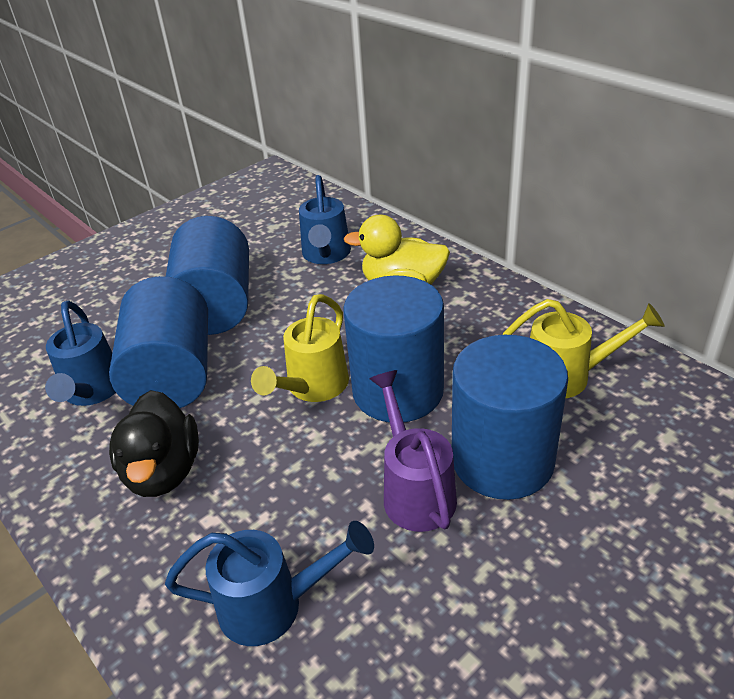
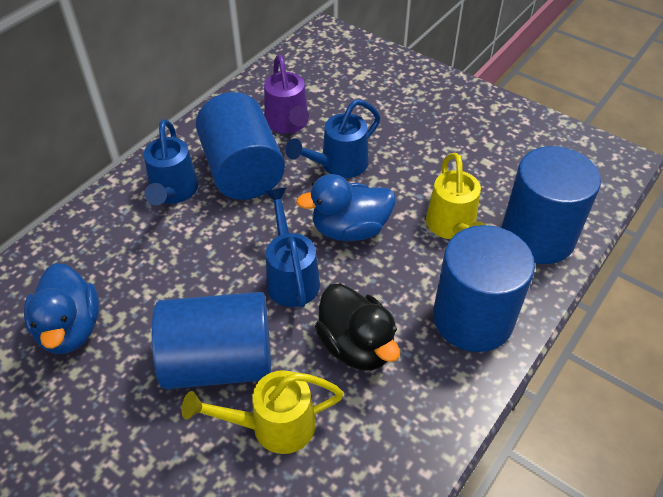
blue duck: 0 -> 2
yellow duck: 1 -> 0

